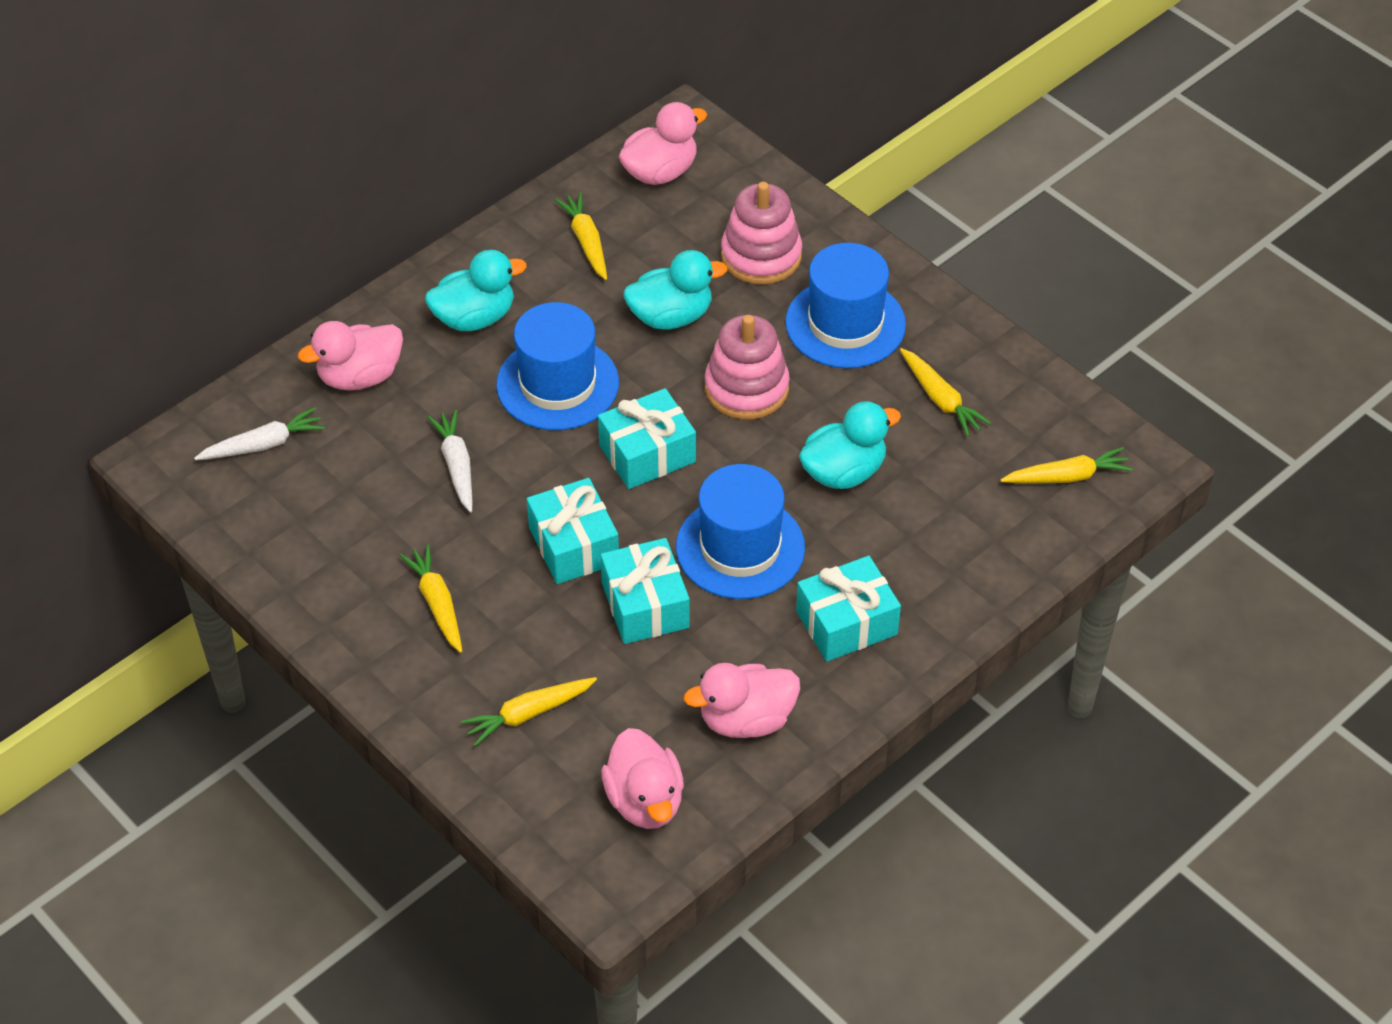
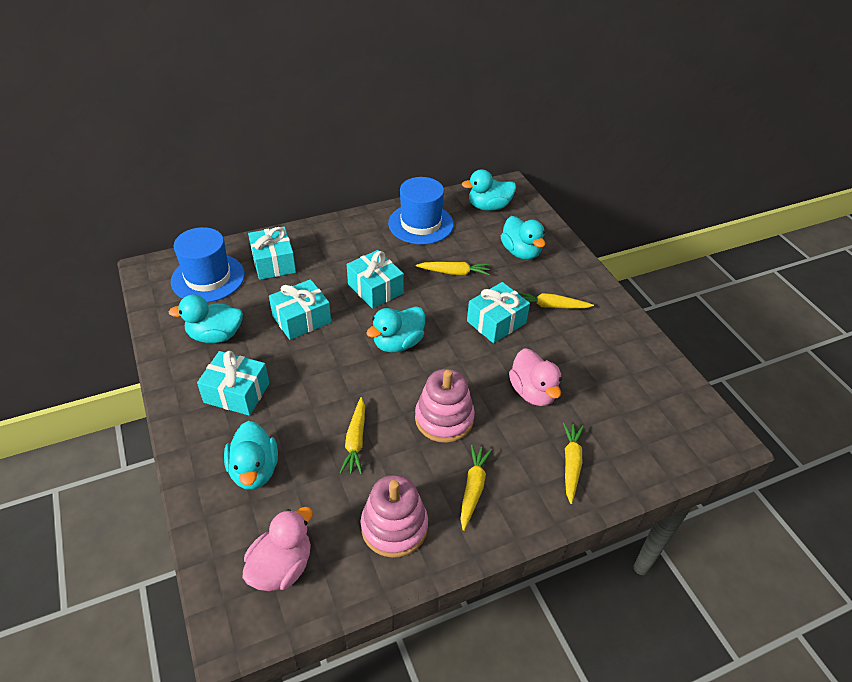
blue hat: 3 -> 2
pink duck: 4 -> 2
turquoise duck: 3 -> 5
turquoise gift: 4 -> 5
white carrot: 2 -> 0

